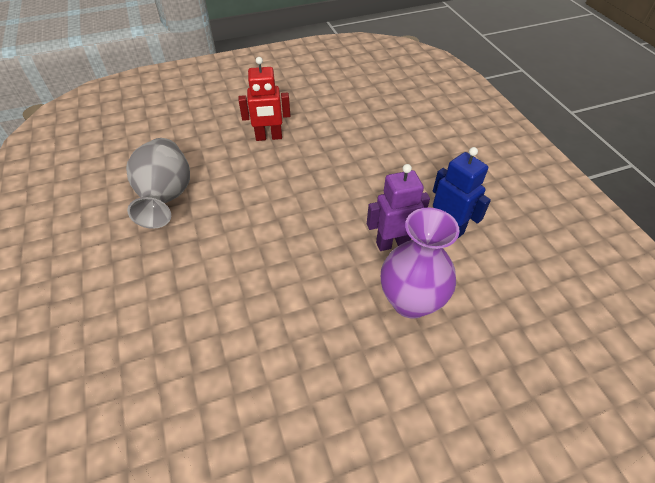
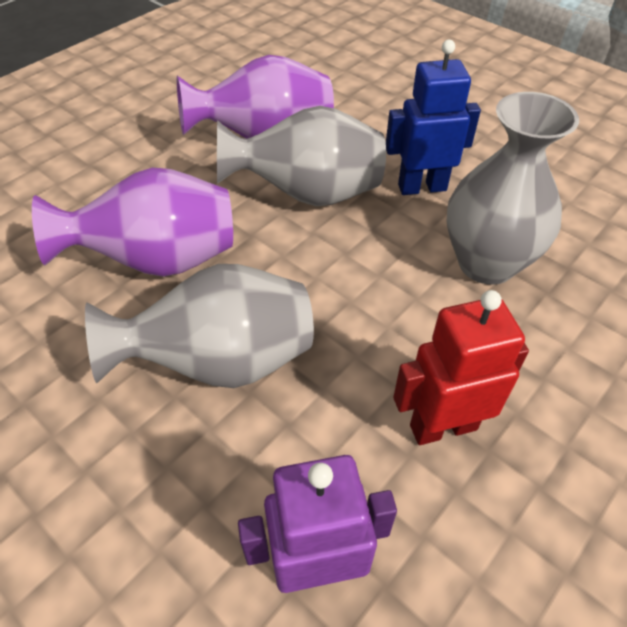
grey vase: 1 -> 3
purple vase: 1 -> 2

